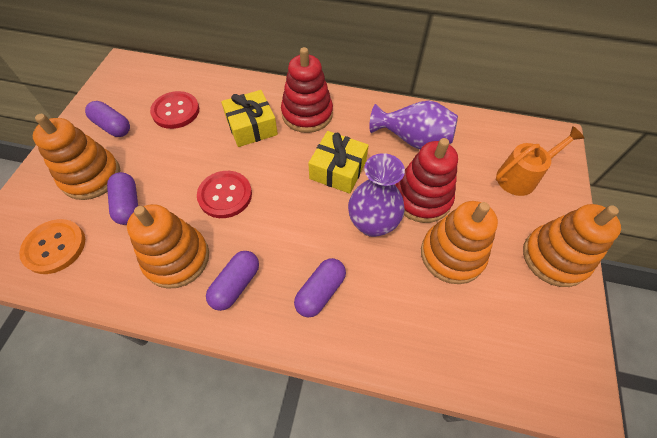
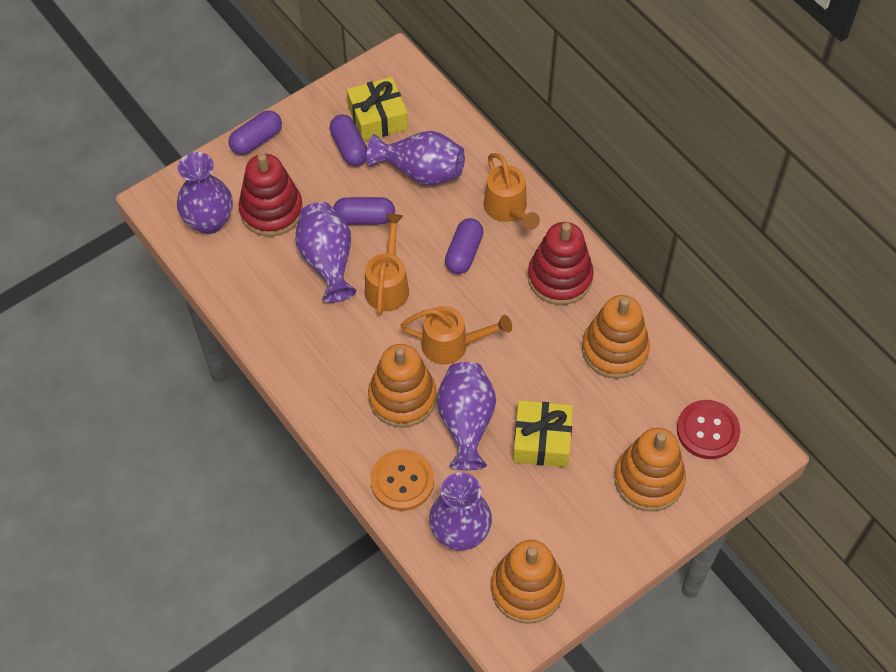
orange watering can: 1 -> 3
purple vase: 2 -> 5
red button: 2 -> 1

